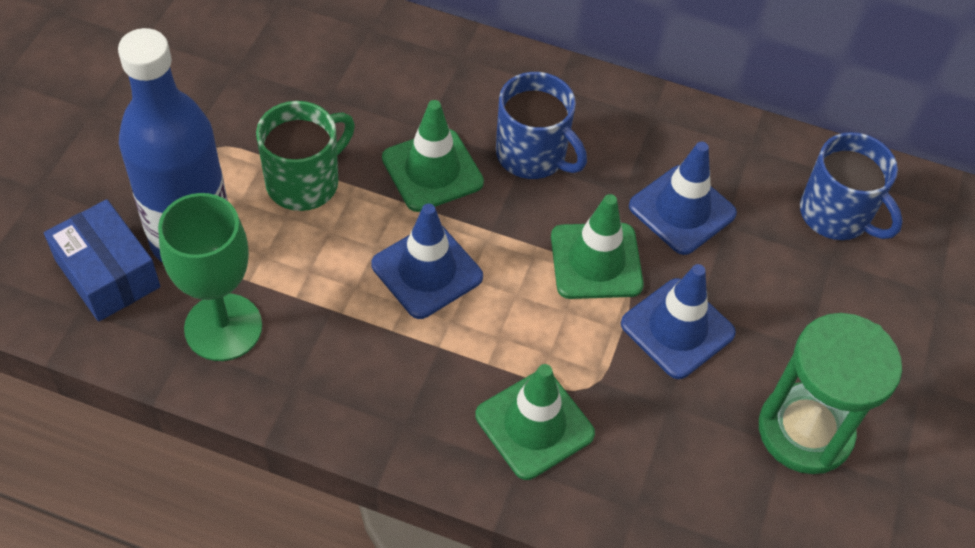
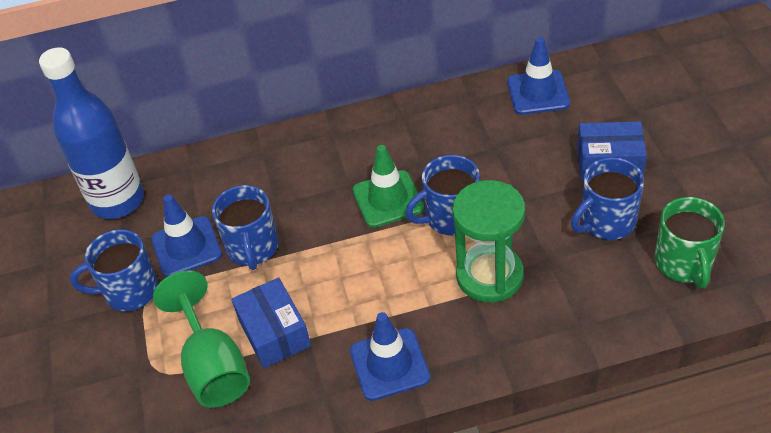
blue box: 1 -> 2
blue mug: 2 -> 4
green traffic cone: 3 -> 1

